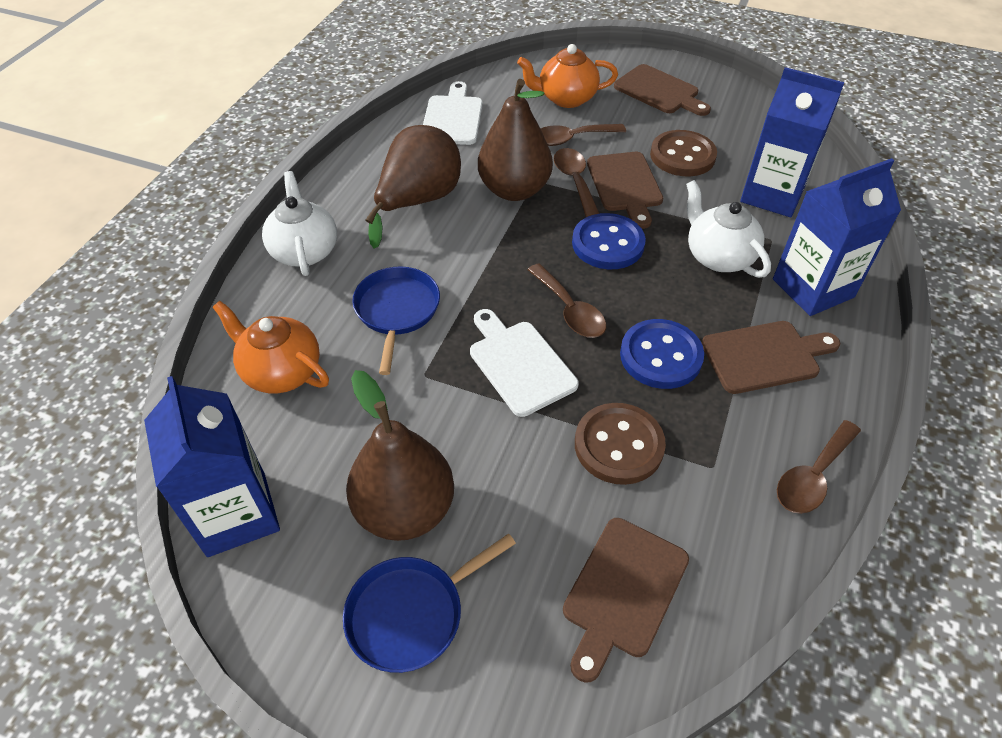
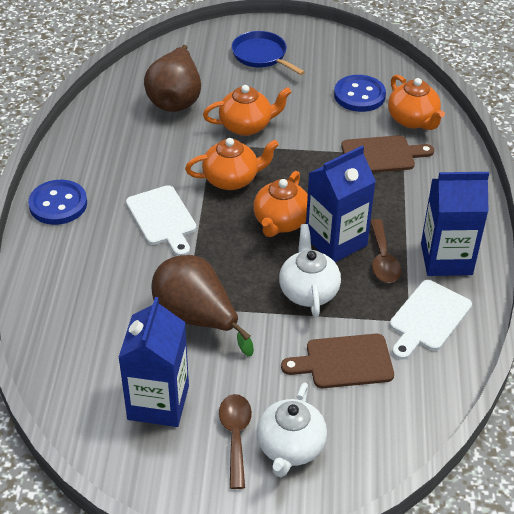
blue pan: 2 -> 1
brown button: 2 -> 0
brown cutting board: 4 -> 2
brown pear: 3 -> 2
brown spoon: 4 -> 2
orange teapot: 2 -> 4

